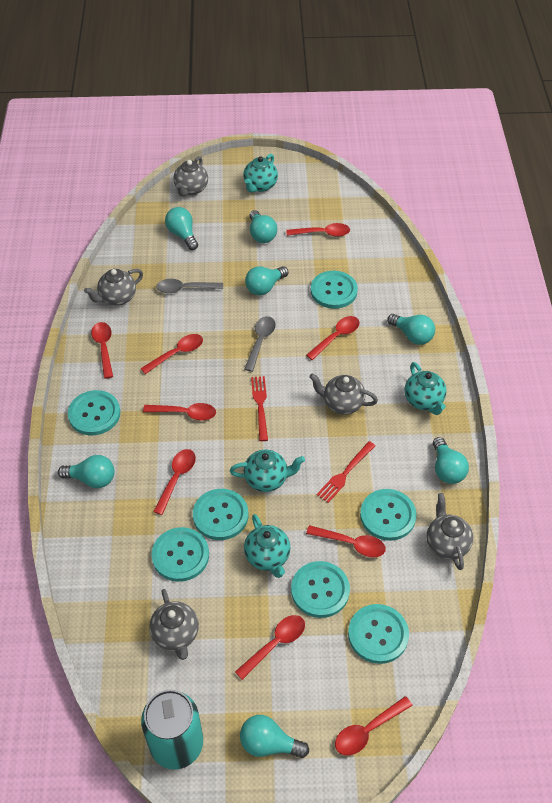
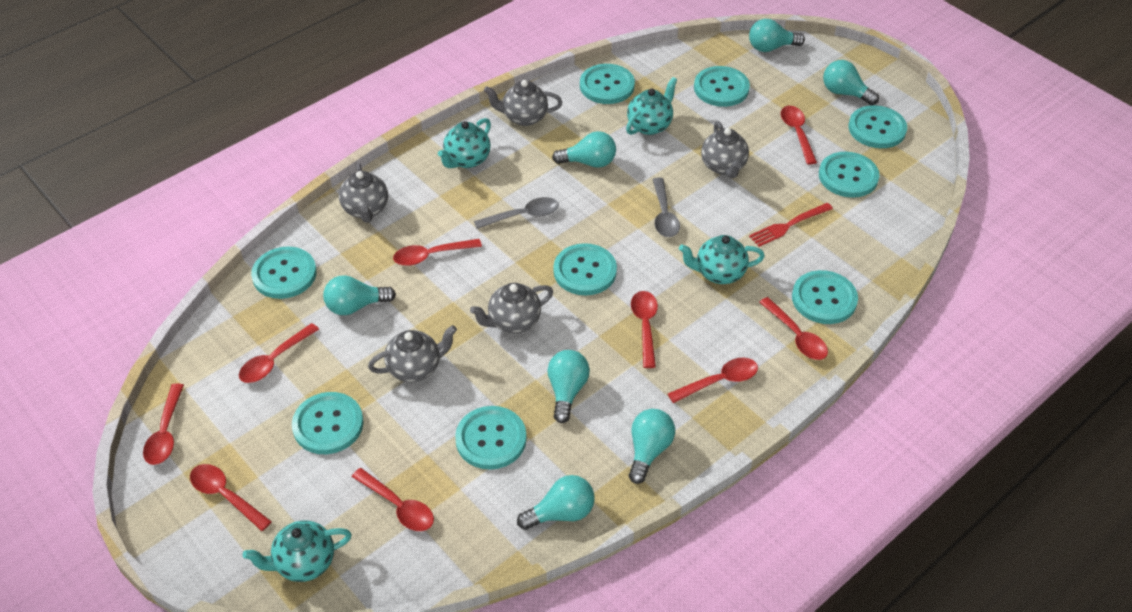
red fork: 2 -> 1
turquoise button: 7 -> 9
turquoise can: 1 -> 0

